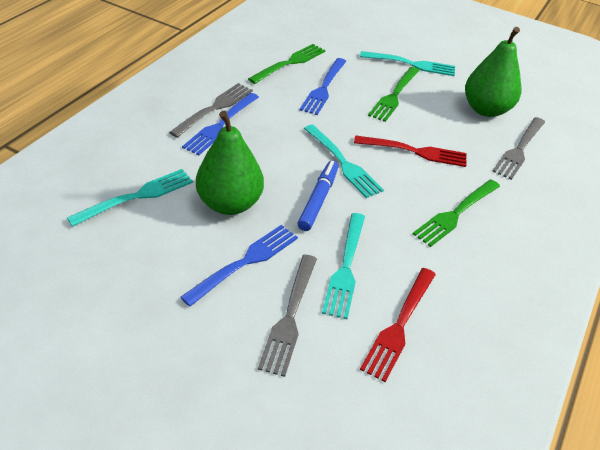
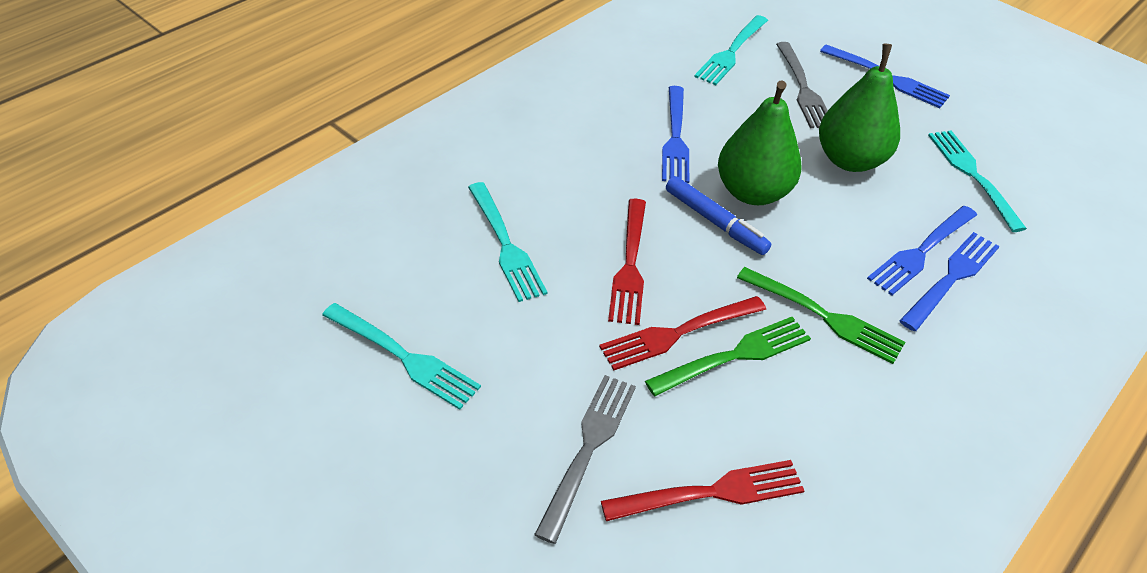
blue fork: 3 -> 4
green fork: 3 -> 2
grey fork: 3 -> 2
red fork: 2 -> 3

